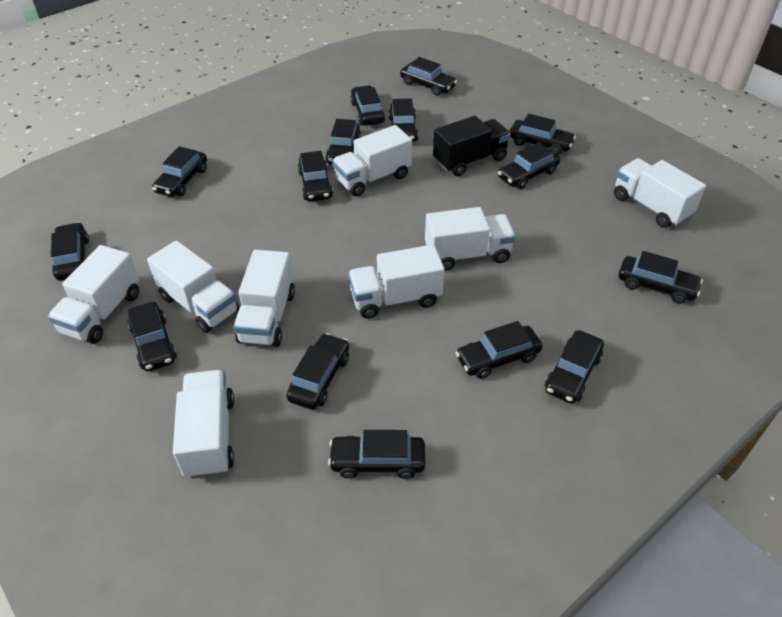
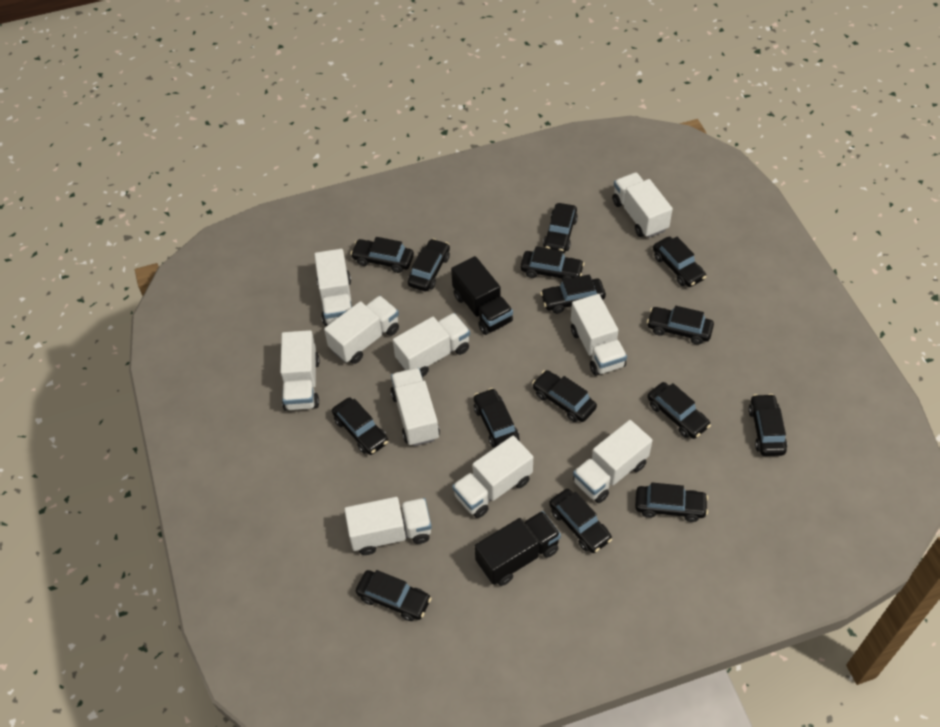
black truck: 1 -> 2
white truck: 8 -> 10

